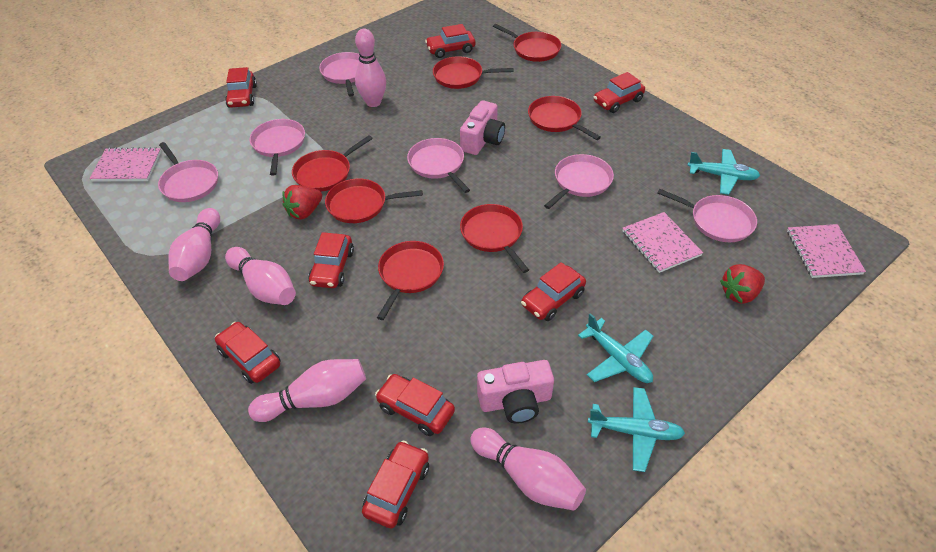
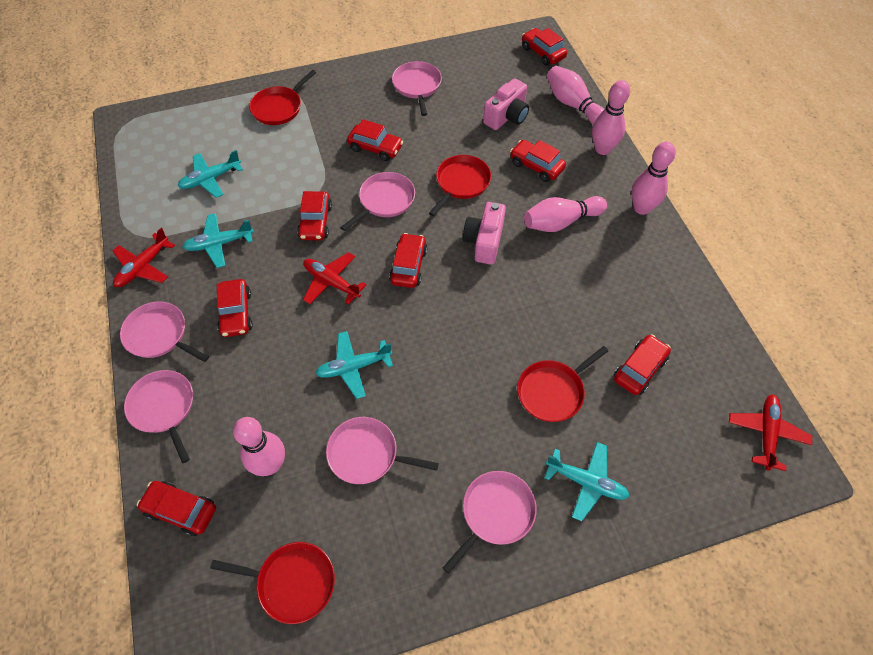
pink notebook: 3 -> 0
red pan: 7 -> 4
red plane: 0 -> 3
red strawberry: 2 -> 0
turquoise plane: 3 -> 4

